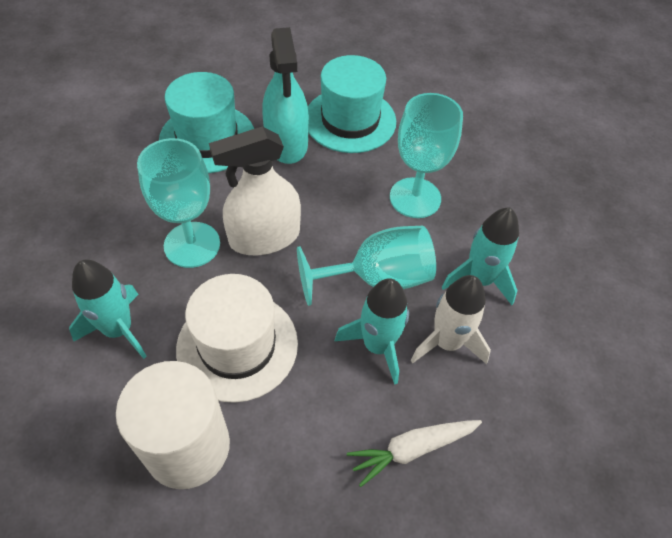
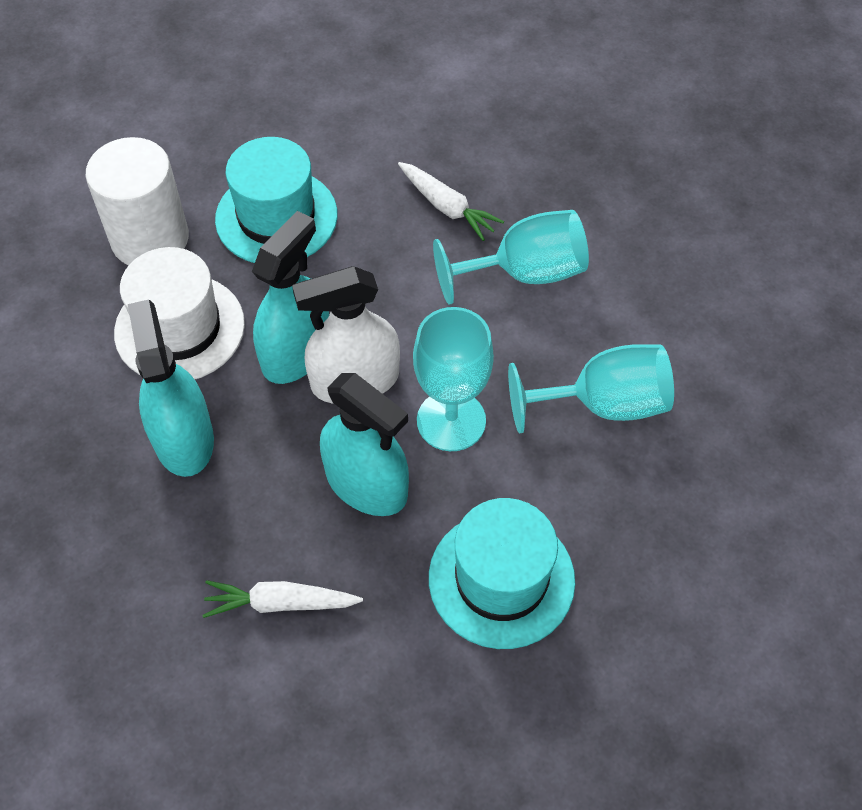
turquoise rocket: 3 -> 0
turquoise spray bottle: 1 -> 3
white carrot: 1 -> 2
white rocket: 1 -> 0

